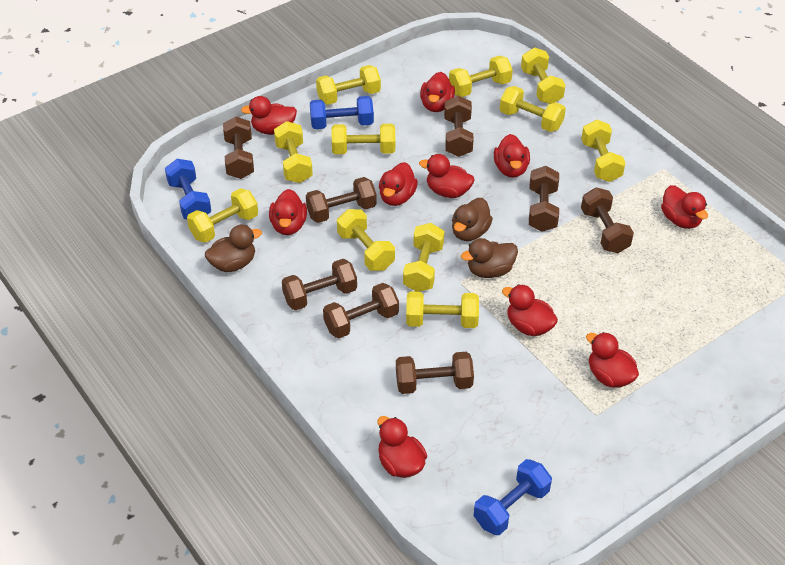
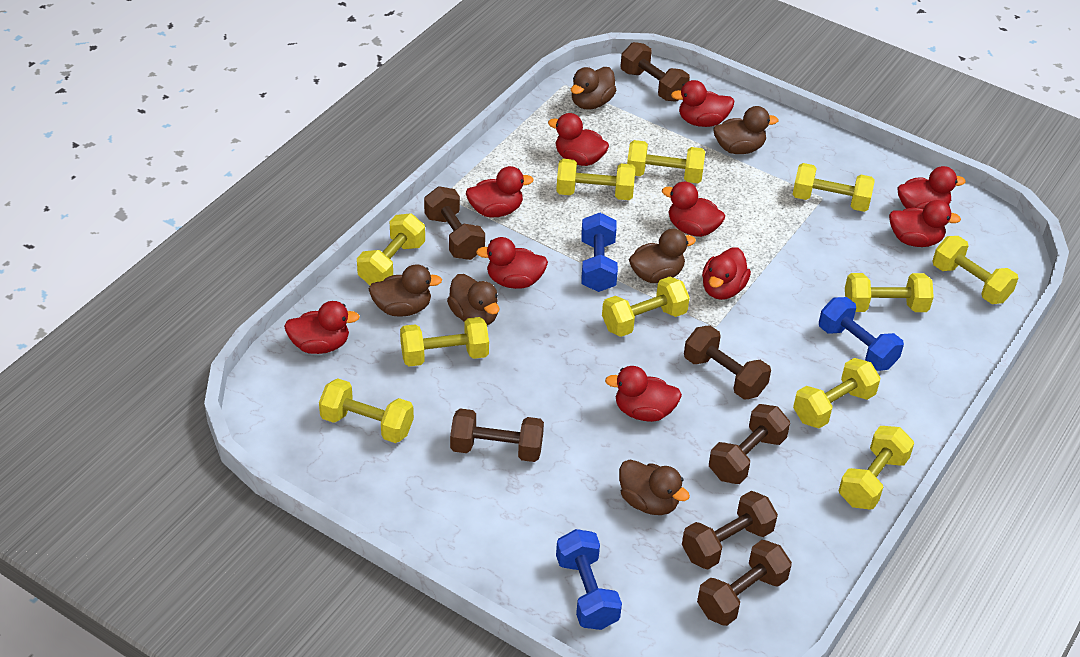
brown duck: 3 -> 6
brown dumbbell: 8 -> 7

